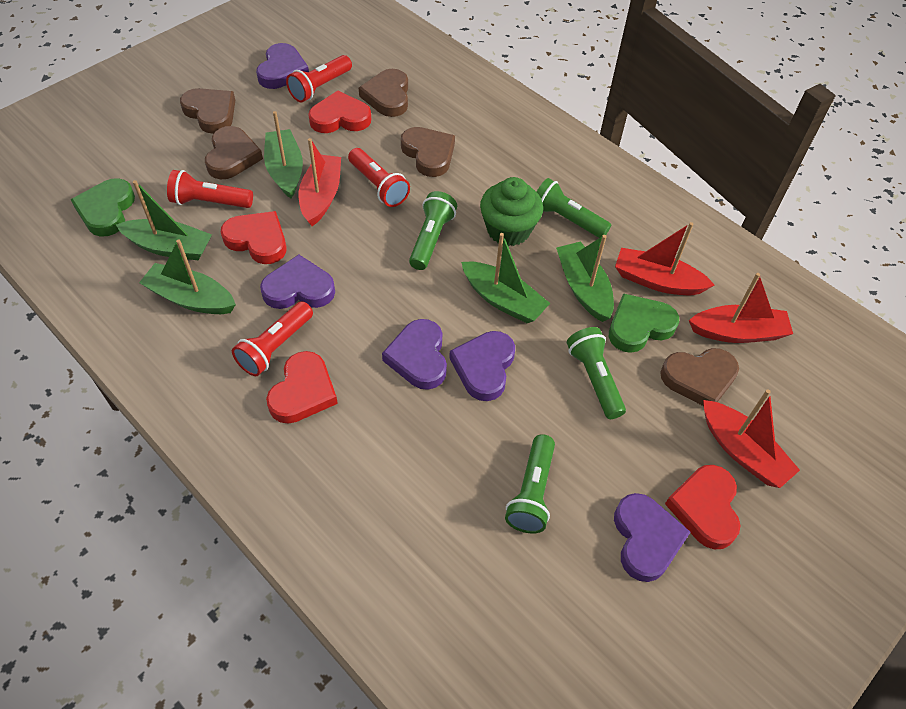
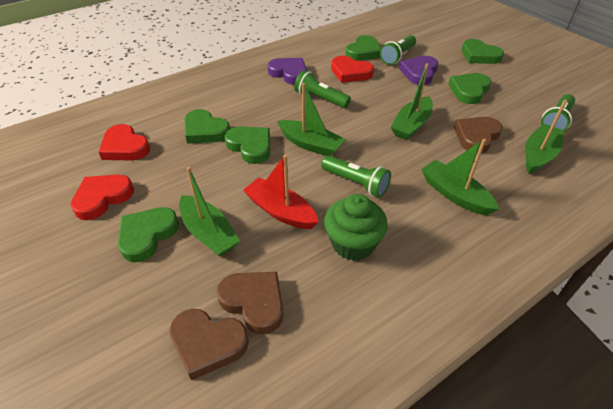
brown heart: 5 -> 3
green heart: 2 -> 6
purple heart: 5 -> 2
red boat: 4 -> 1
red flashlight: 4 -> 0
red heart: 4 -> 3

